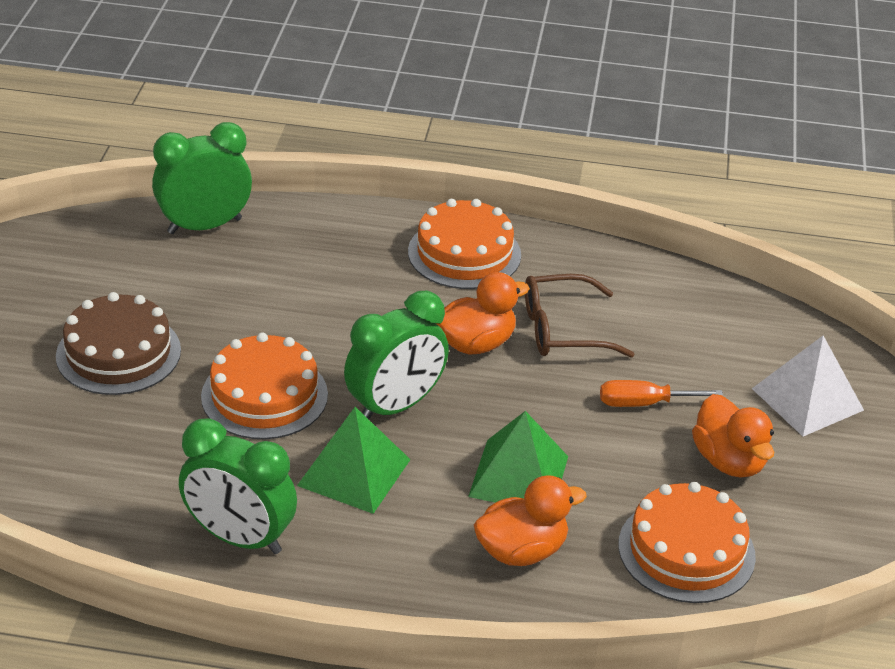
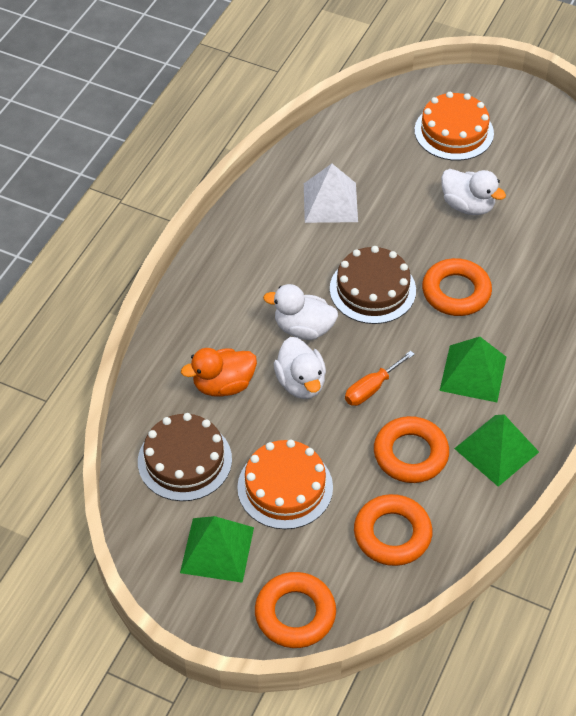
brown cake: 1 -> 2
brown glasses: 1 -> 0
green clock: 3 -> 0
green pyramid: 2 -> 3
orange cake: 3 -> 2
orange duck: 3 -> 1
orange ring: 0 -> 4
white duck: 0 -> 3

